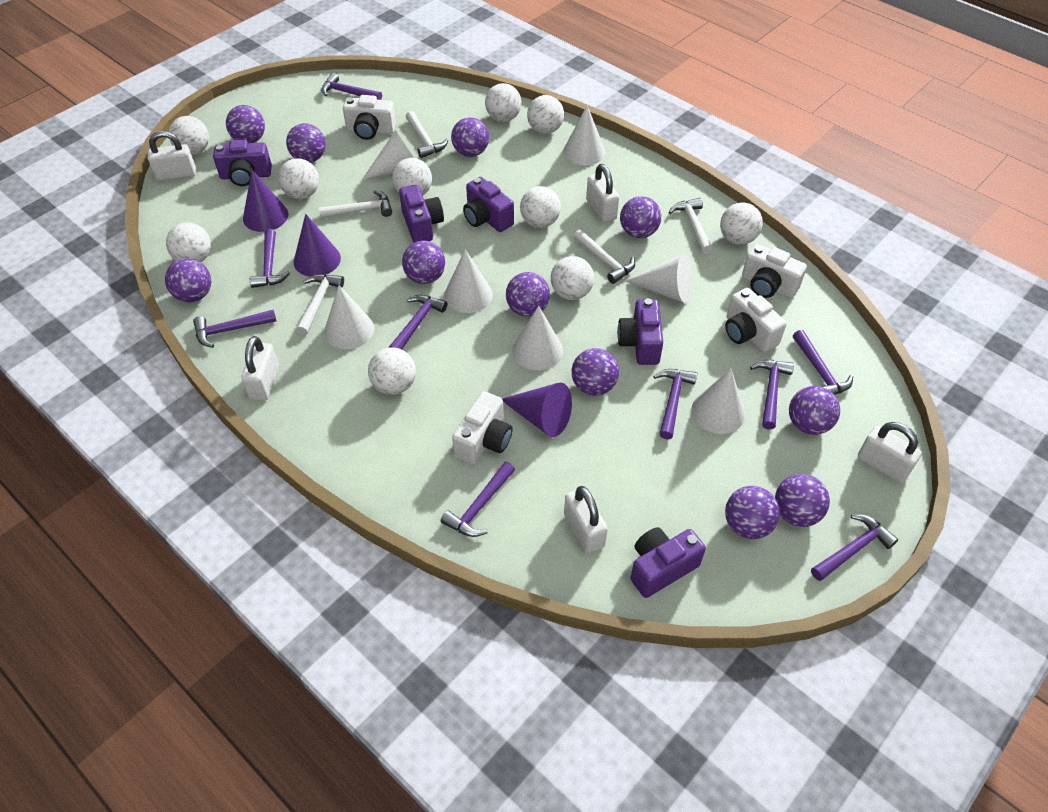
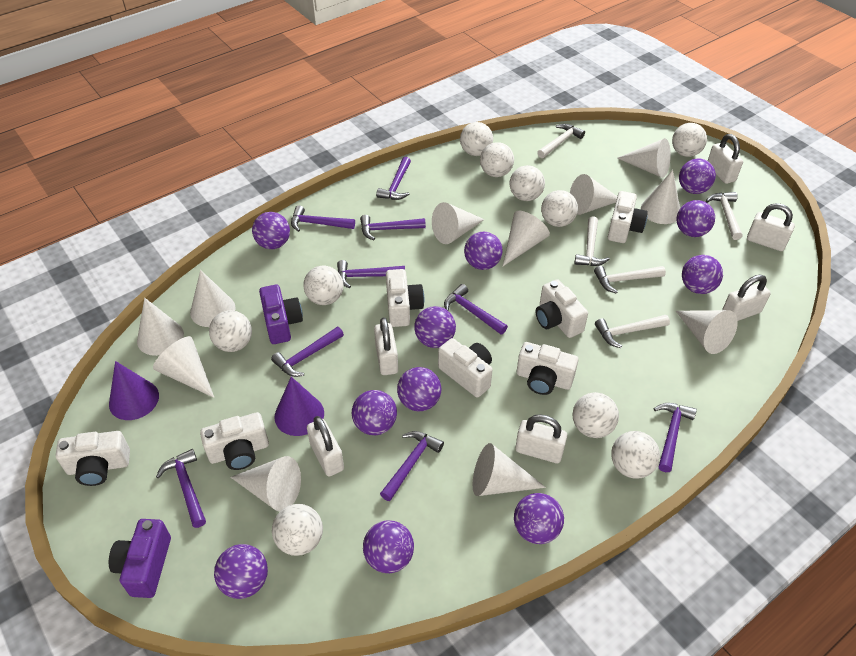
purple camera: 5 -> 2
purple cone: 3 -> 2
white camera: 4 -> 7
white cone: 7 -> 11
white padlock: 5 -> 6

